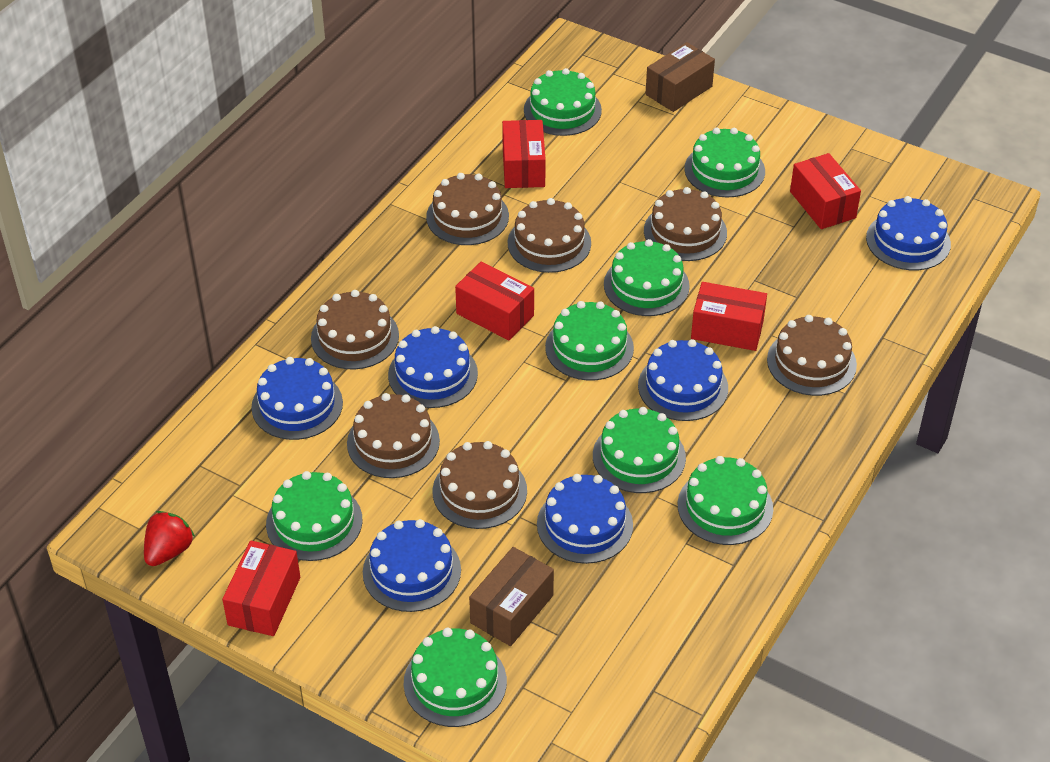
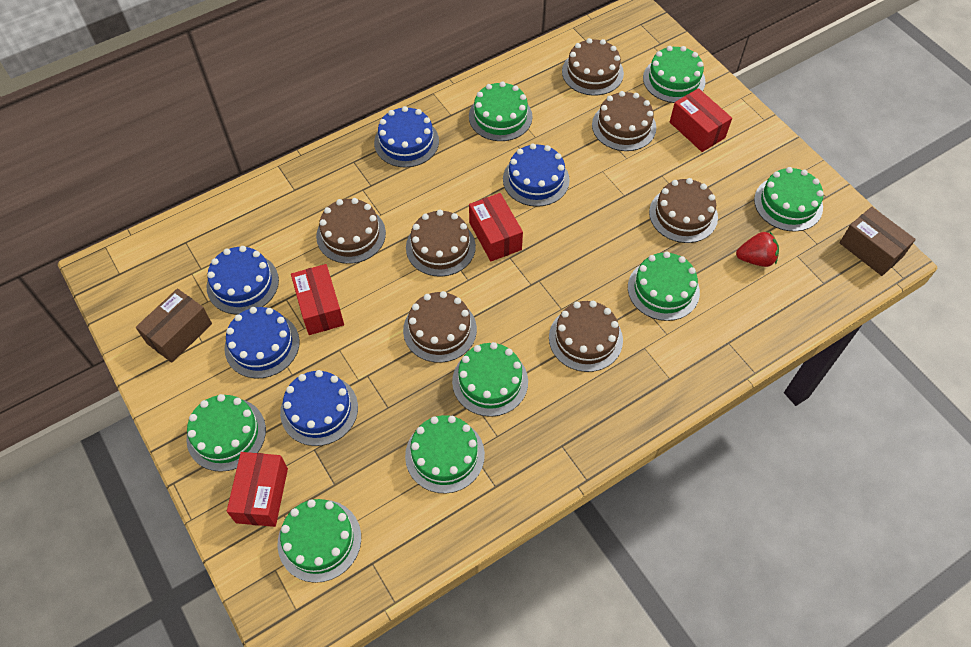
blue cake: 6 -> 5
red box: 5 -> 4

